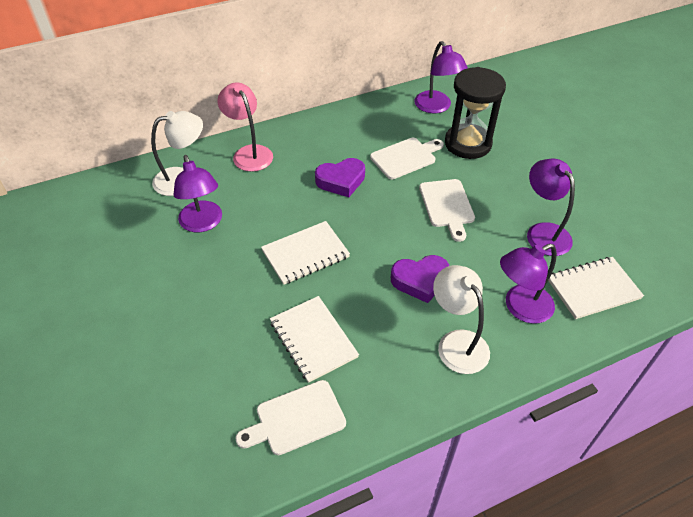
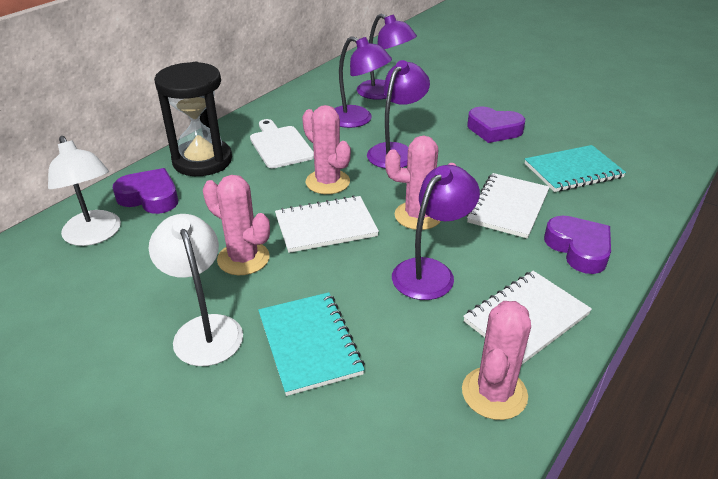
pink cactus: 0 -> 4
pink lamp: 1 -> 0
purple heart: 2 -> 3
turquoise notebook: 0 -> 2
white cutting board: 3 -> 1

